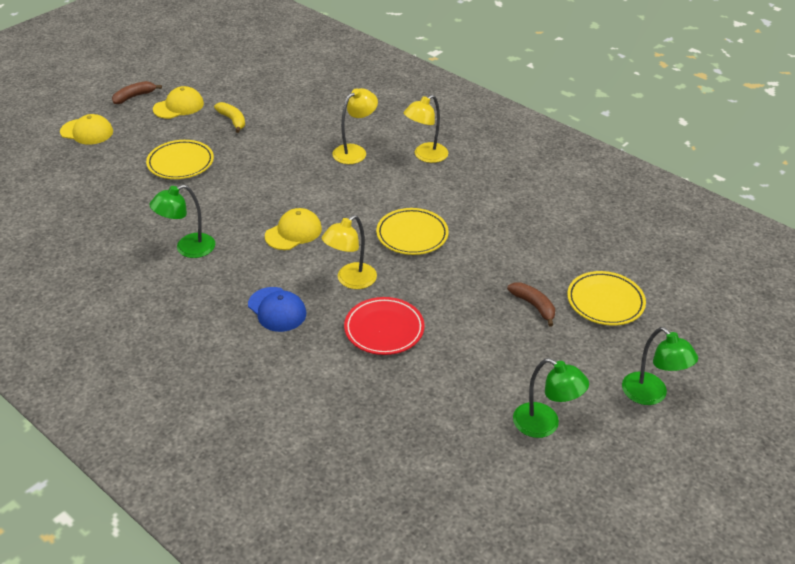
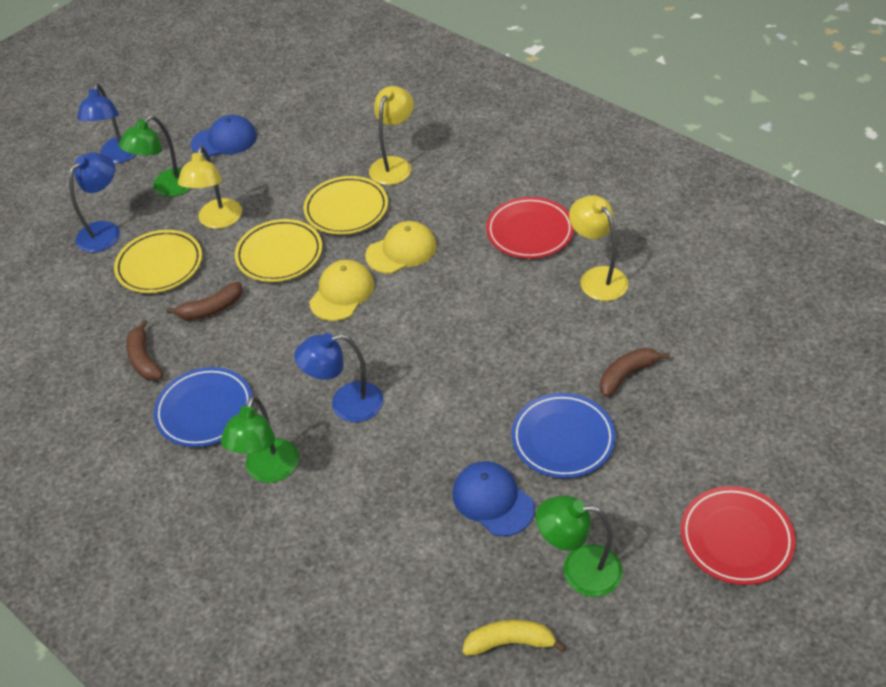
blue cap: 1 -> 2
blue lamp: 0 -> 3
blue plate: 0 -> 2
brown banana: 2 -> 3
red plate: 1 -> 2
yellow cap: 3 -> 2

